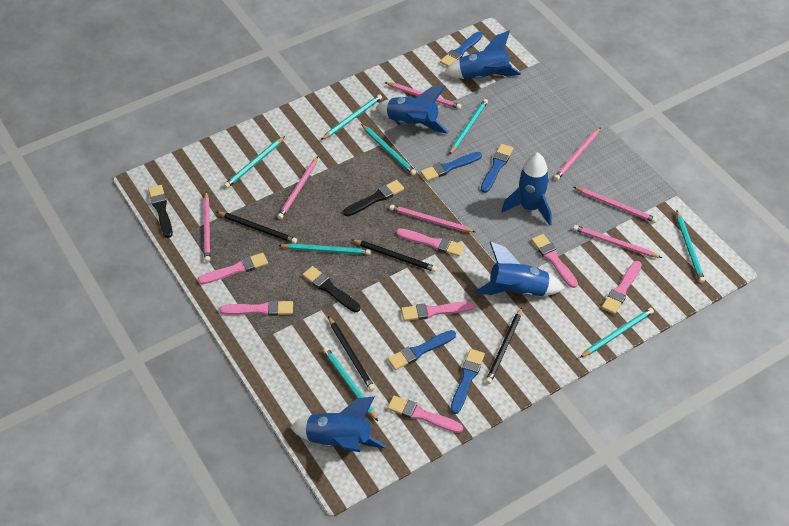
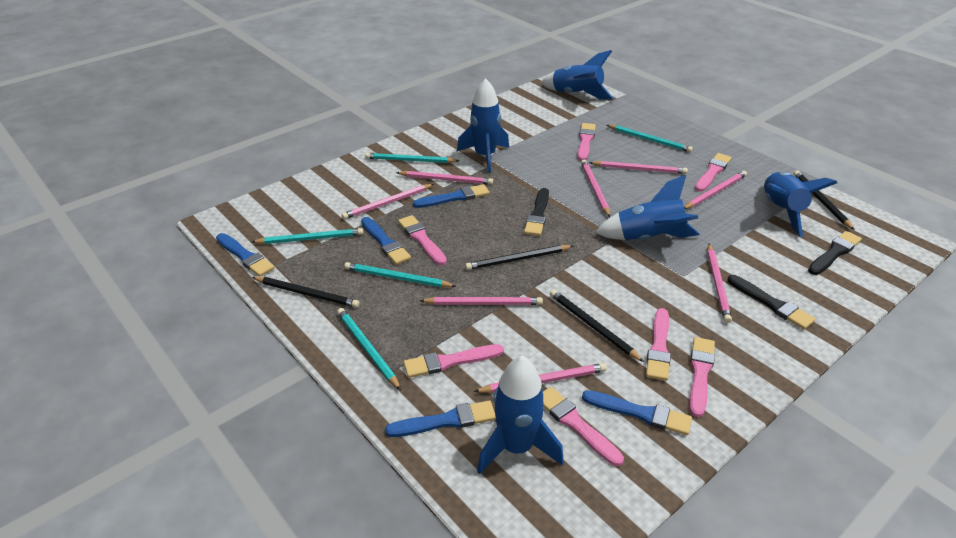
pink pencil: 7 -> 8
turquoise pencil: 8 -> 5

